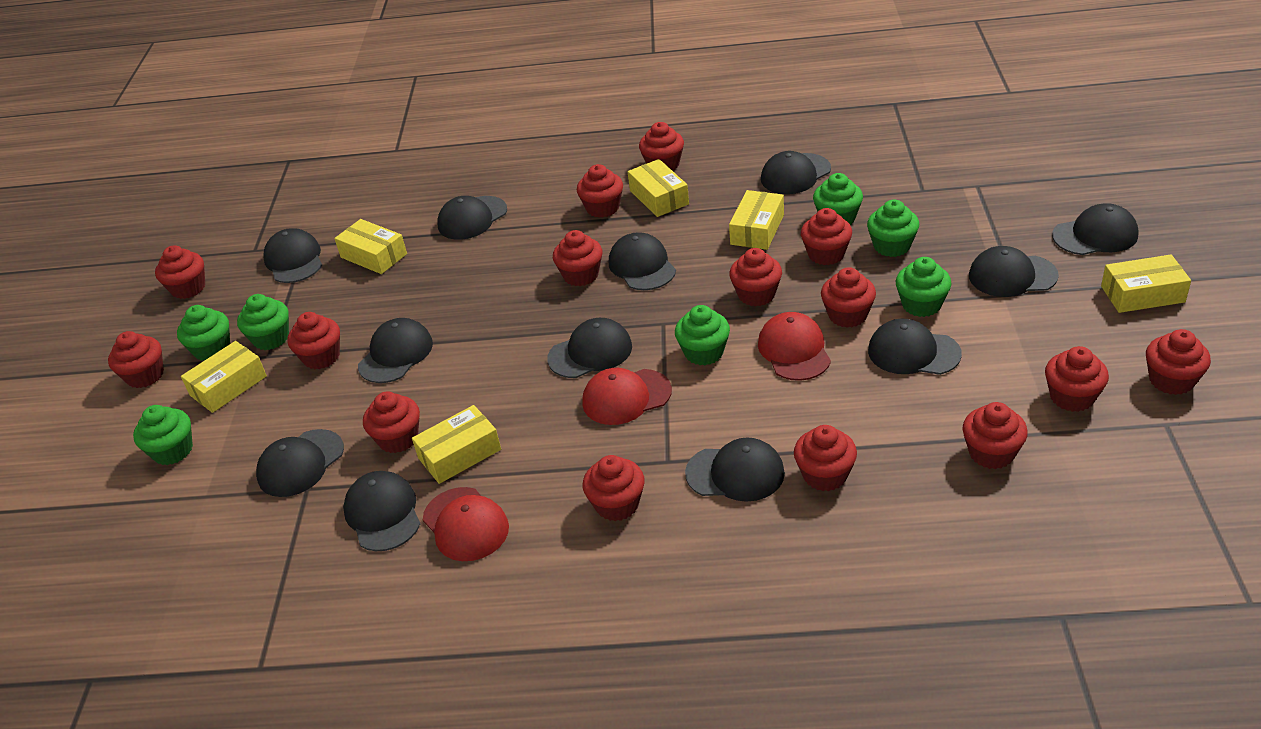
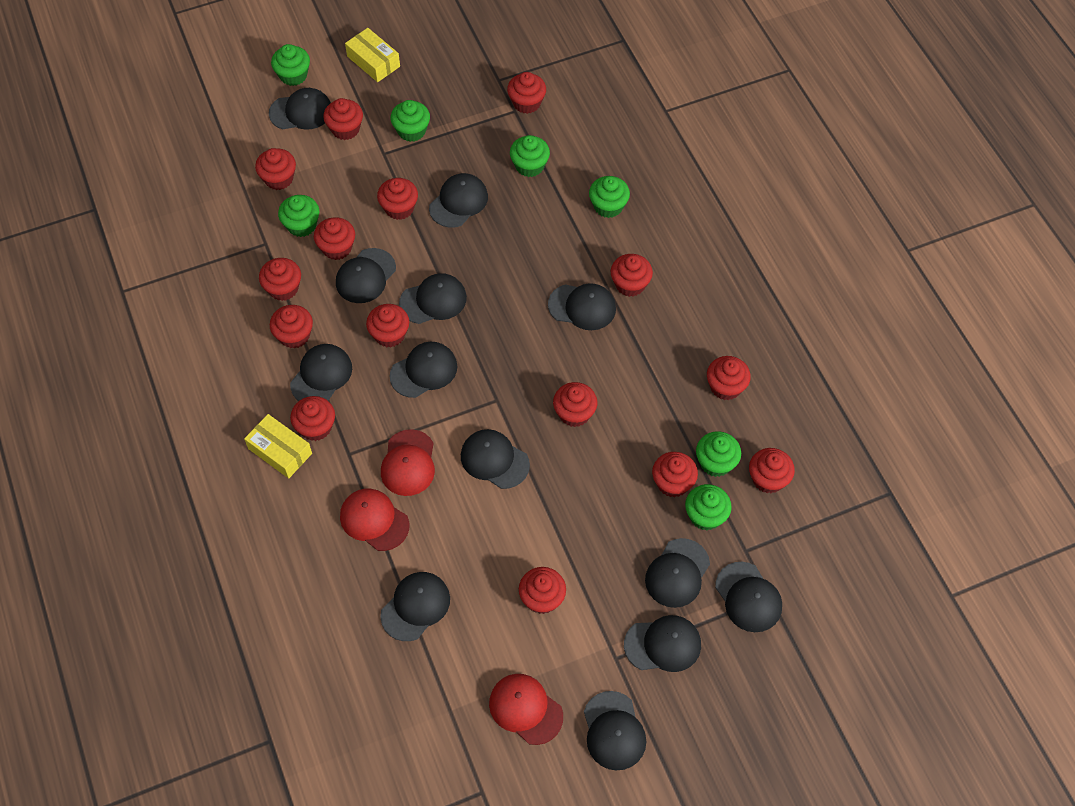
black cap: 12 -> 13
yellow box: 6 -> 2

